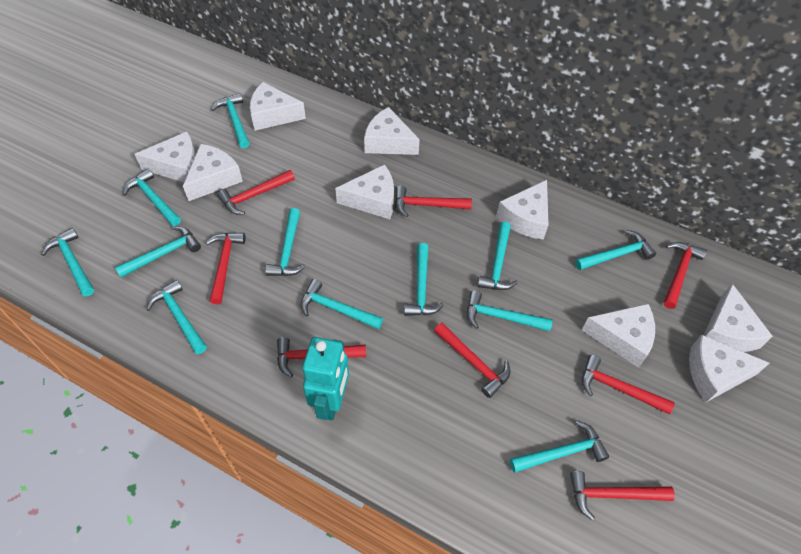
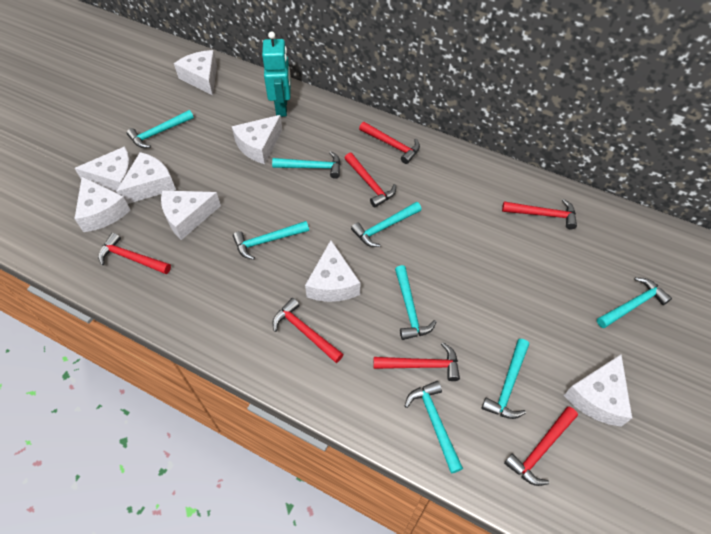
red hammer: 8 -> 7
turquoise hammer: 12 -> 8
white cheese: 9 -> 8

